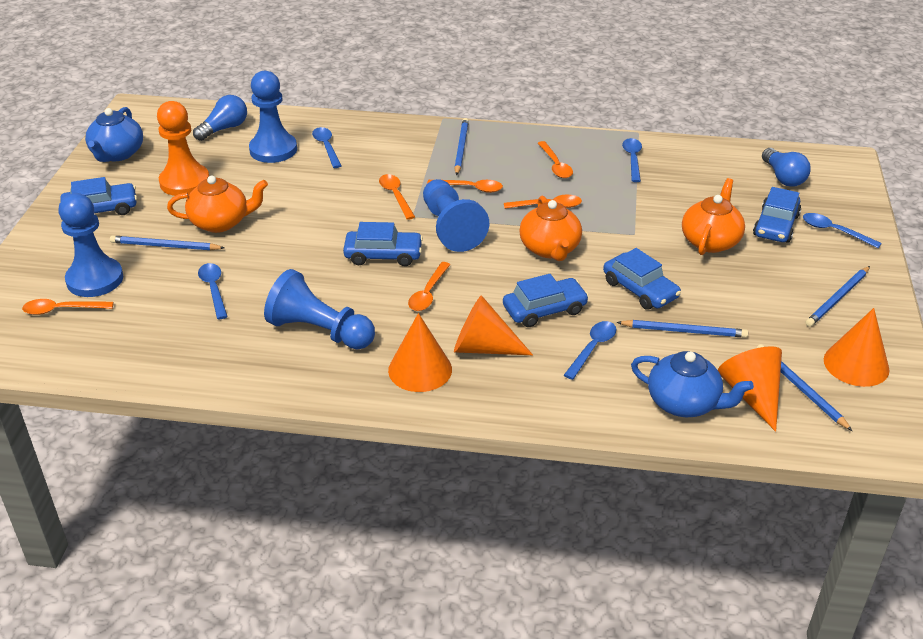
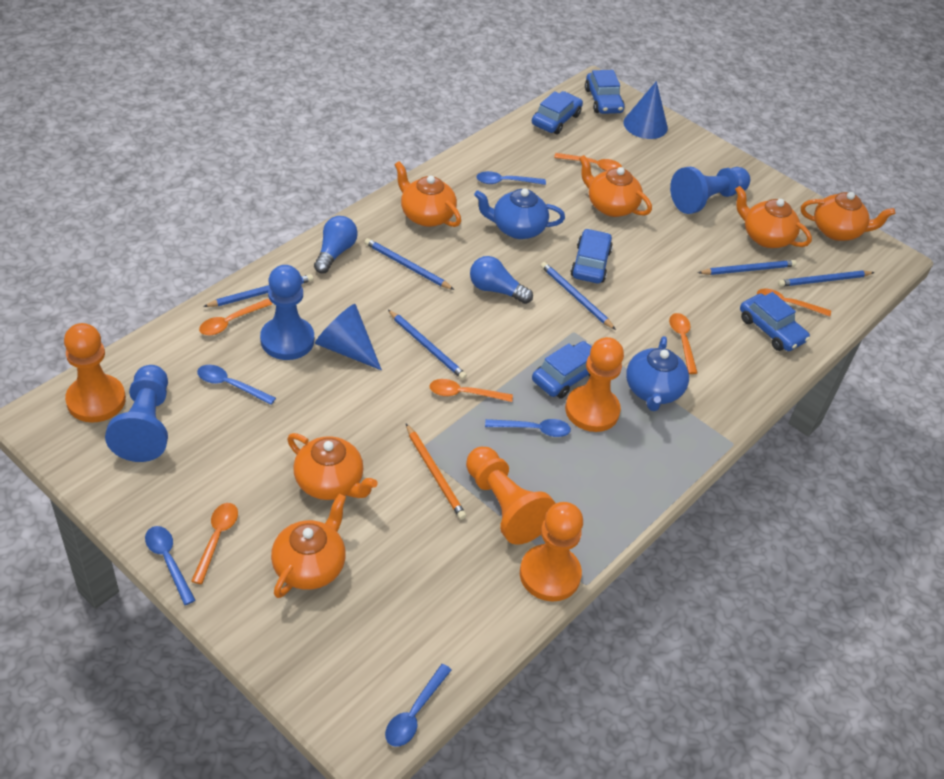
blue cone: 0 -> 2
blue pawn: 4 -> 3
blue pencil: 5 -> 6
orange cone: 4 -> 0
orange pawn: 1 -> 4
orange pencil: 0 -> 1
orange teapot: 3 -> 6

